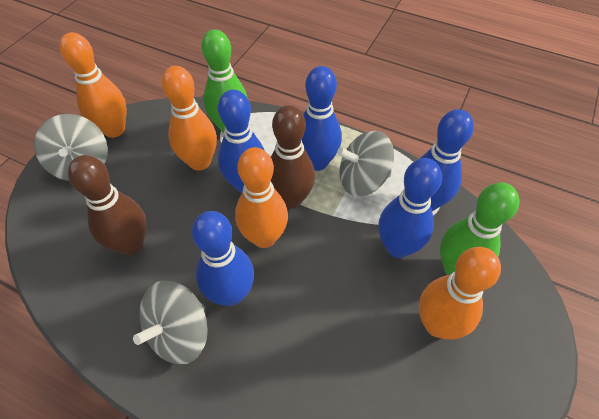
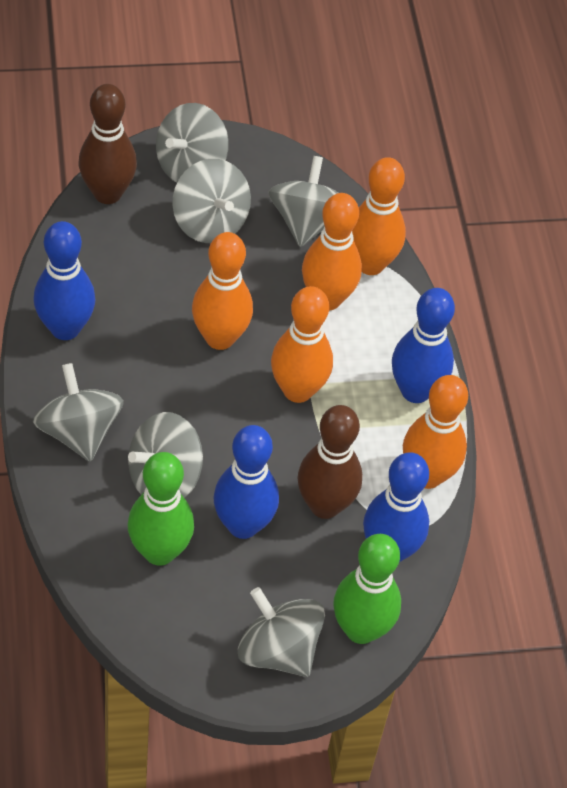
blue bowling pin: 5 -> 4
grey spinning top: 3 -> 6
orange bowling pin: 4 -> 5

